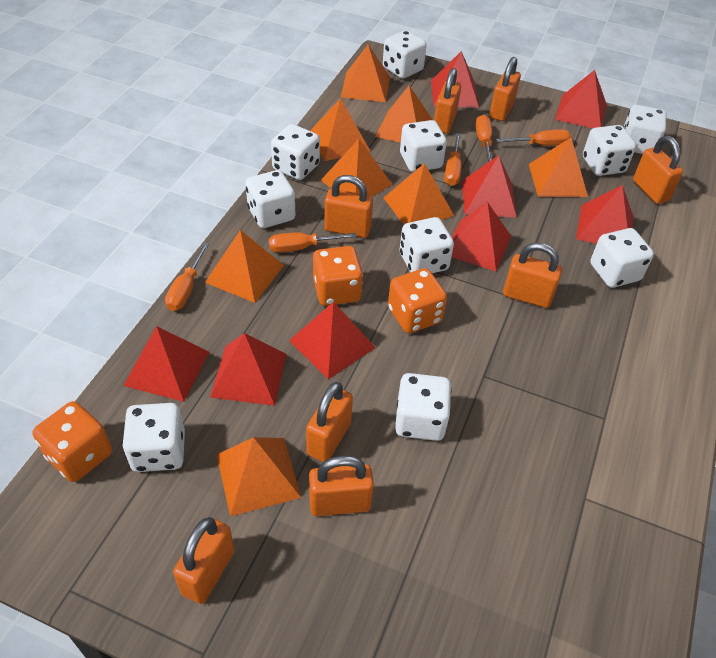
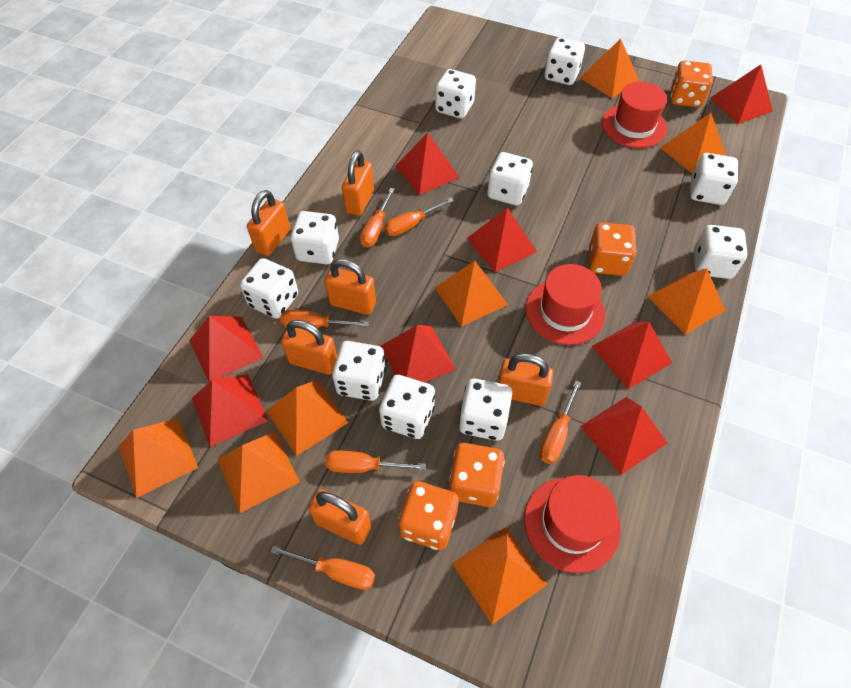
orange dice: 3 -> 4
orange padlock: 8 -> 6
orange screwdriver: 5 -> 6
red hat: 0 -> 3

